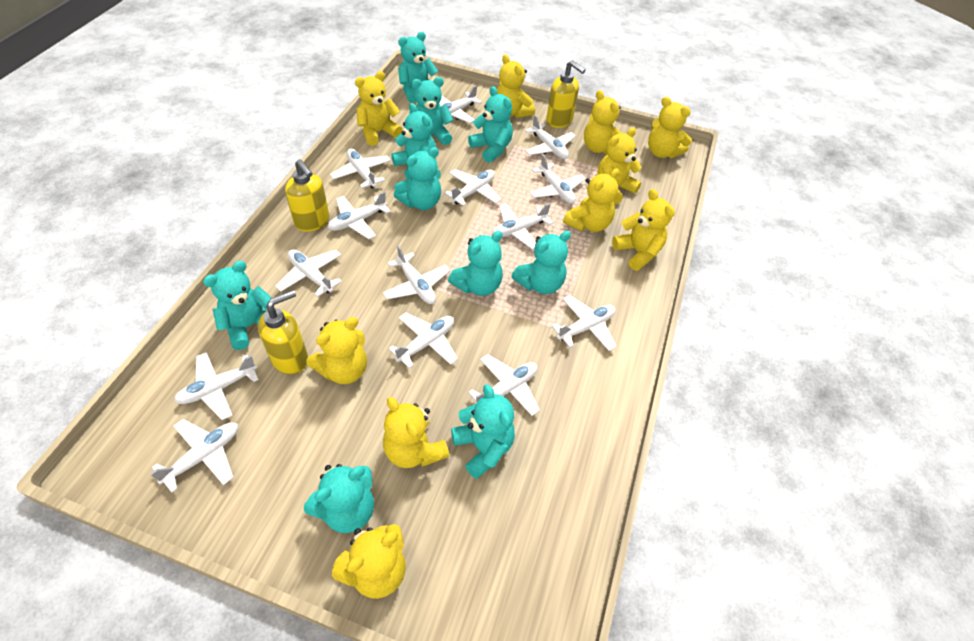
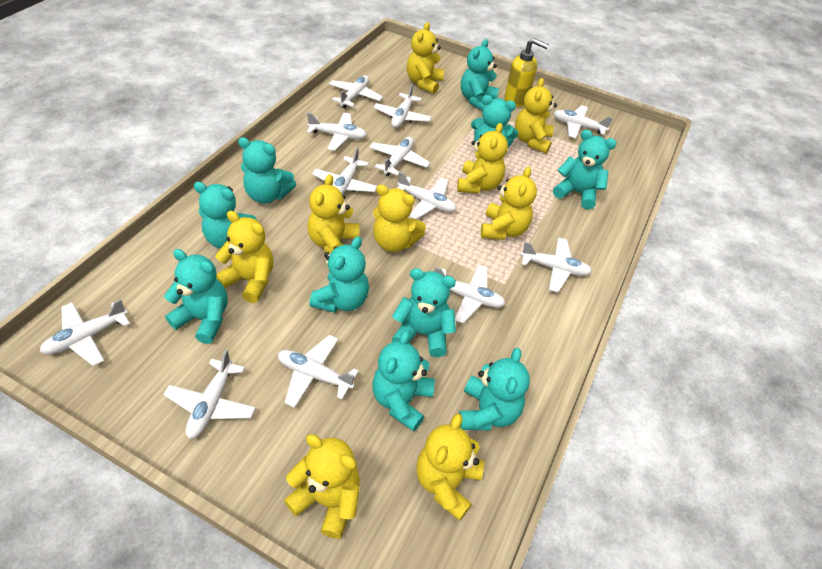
white plane: 14 -> 12
yellow soap dispenser: 3 -> 1
yellow teddy bear: 10 -> 9

